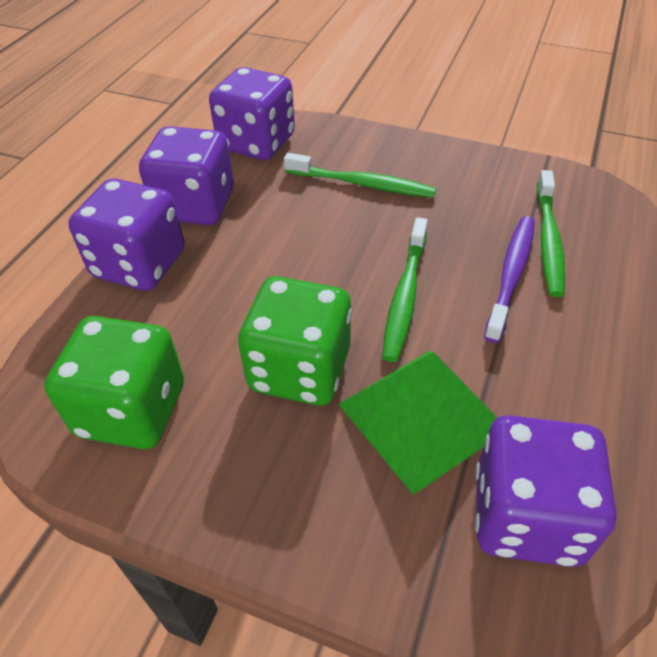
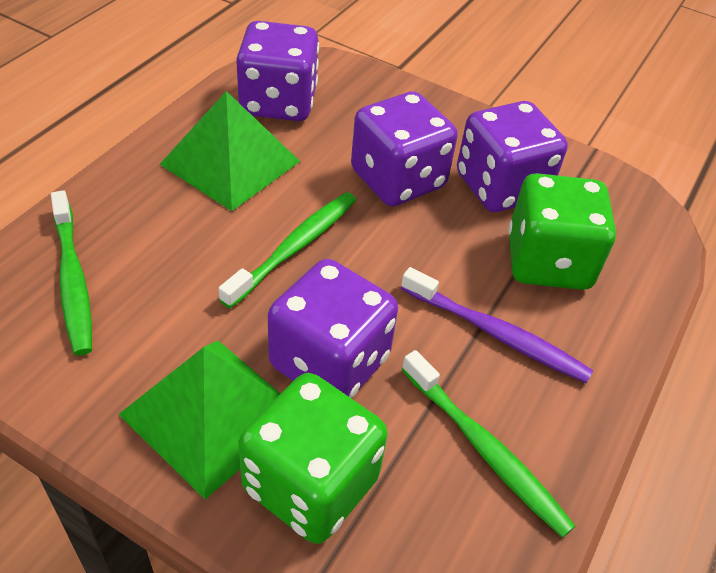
green pyramid: 1 -> 2

